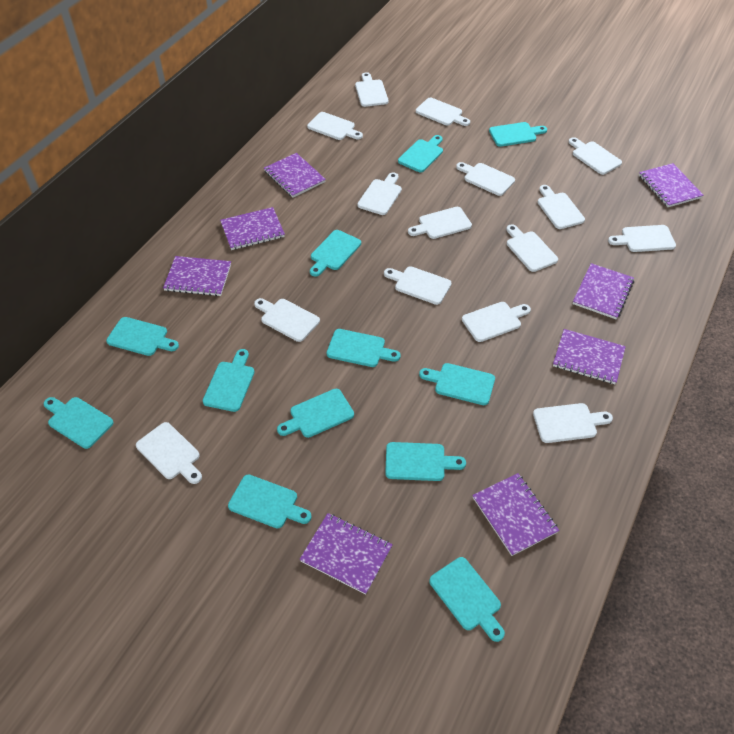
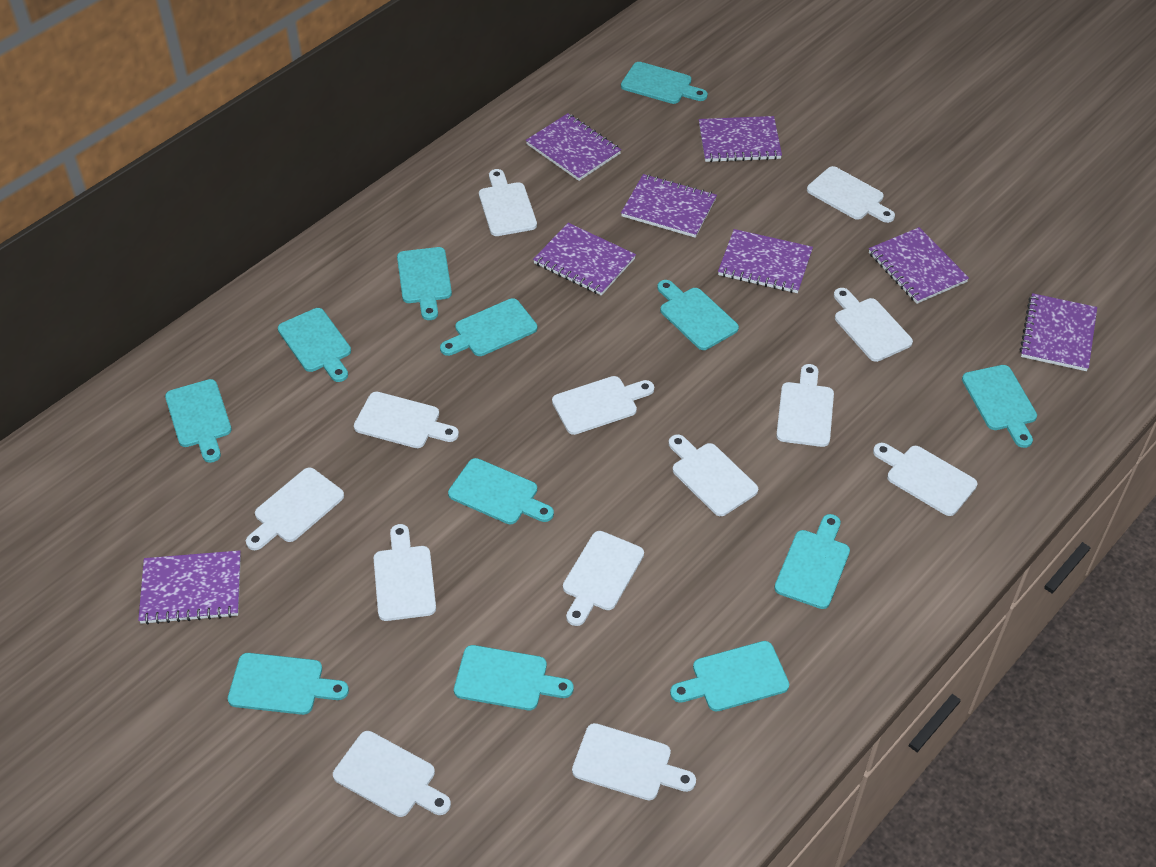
white cutting board: 15 -> 13

